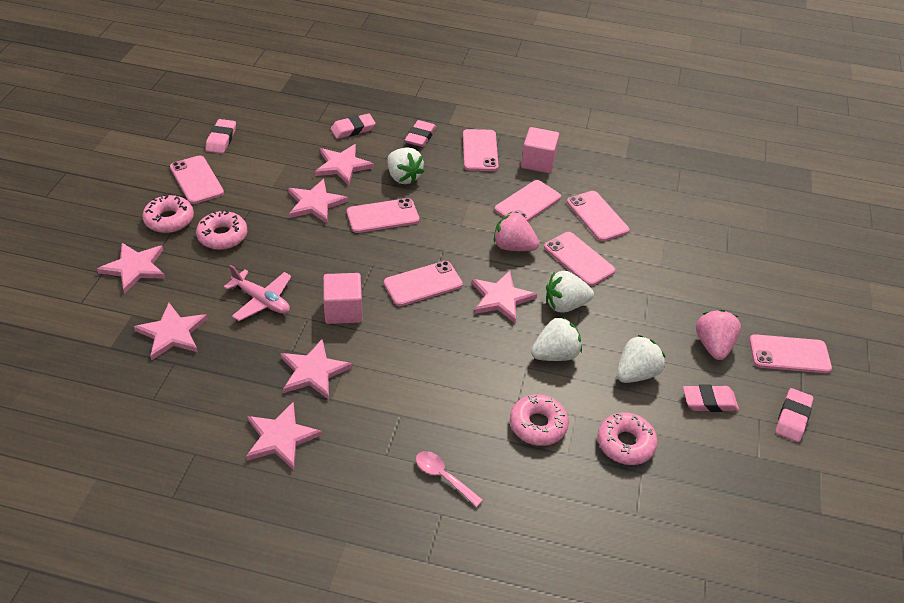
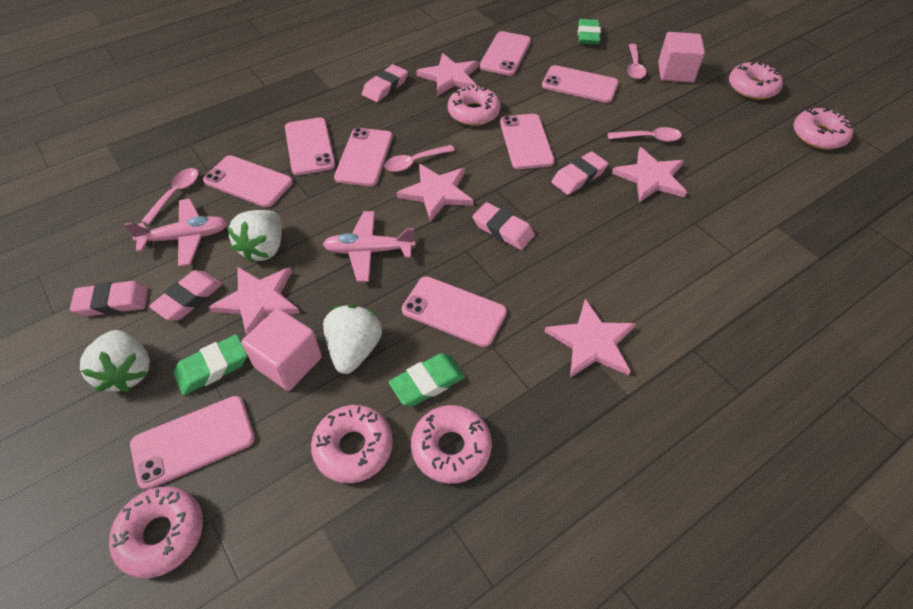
green eraser: 0 -> 3
pink donut: 4 -> 6
pink plane: 1 -> 2
pink spoon: 1 -> 4
pink star: 7 -> 5
pink strawberry: 2 -> 0
white strawberry: 4 -> 3

